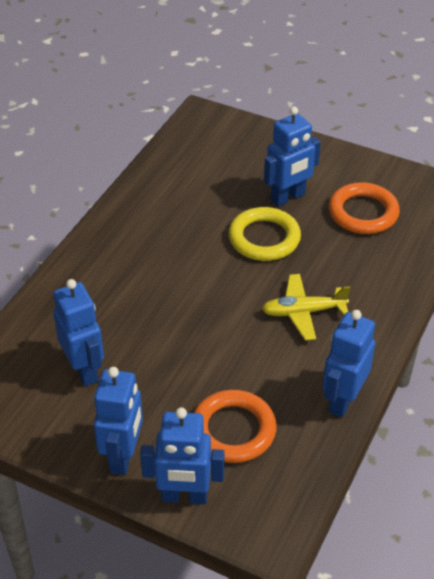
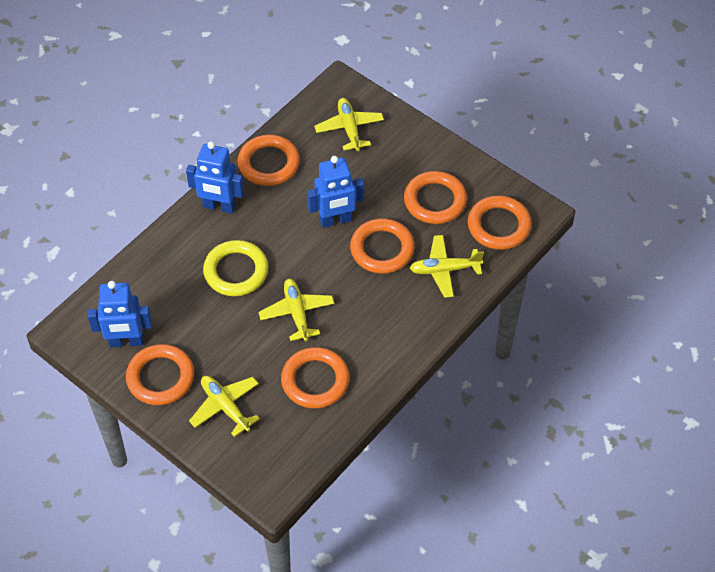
blue robot: 5 -> 3
orange ring: 2 -> 6
yellow plane: 1 -> 4

